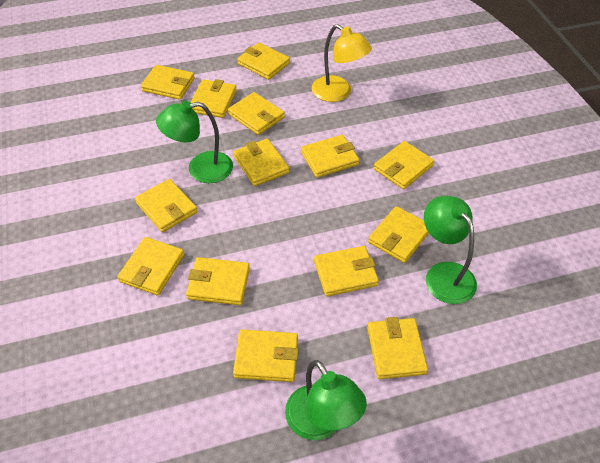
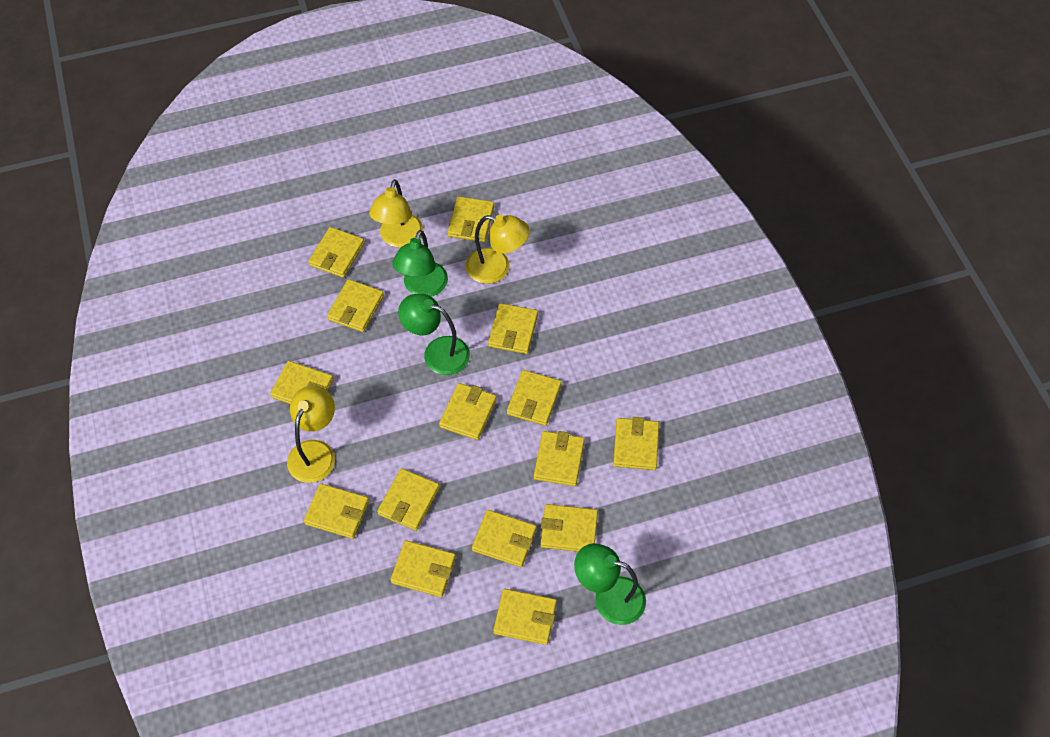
yellow lamp: 1 -> 3
yellow wallet: 14 -> 15

